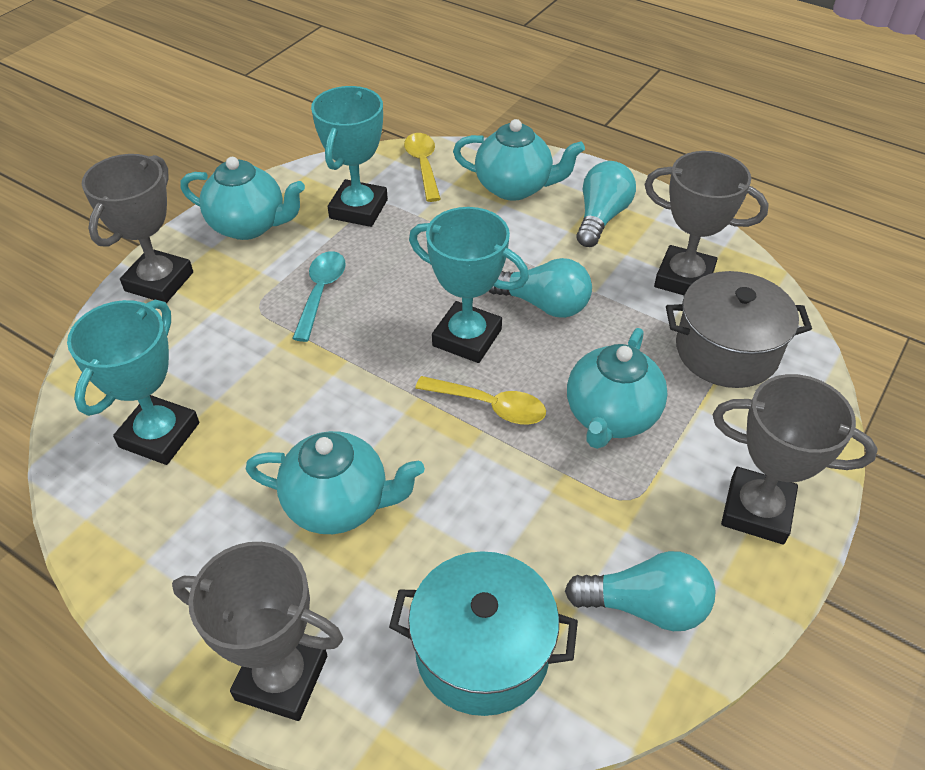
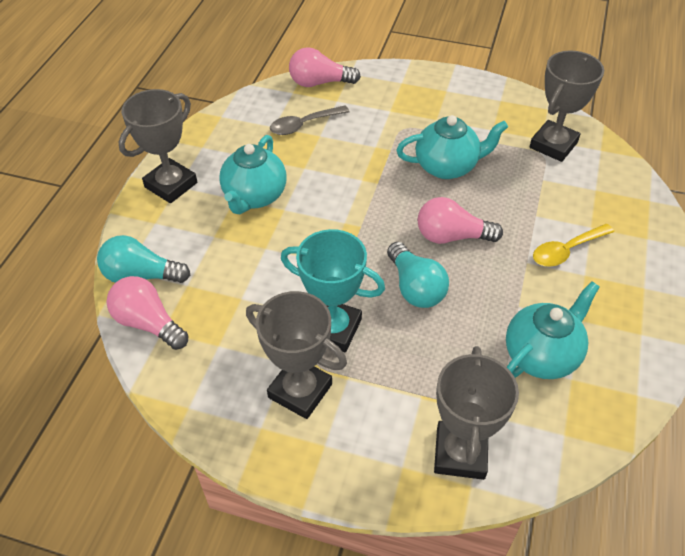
grey pot: 1 -> 0
grey spoon: 0 -> 1
pink light bulb: 0 -> 3
turquoise light bulb: 3 -> 2
turquoise pot: 1 -> 0
turquoise spoon: 1 -> 0
turquoise teapot: 4 -> 3
turquoise trophy: 3 -> 1
yellow spoon: 2 -> 1

